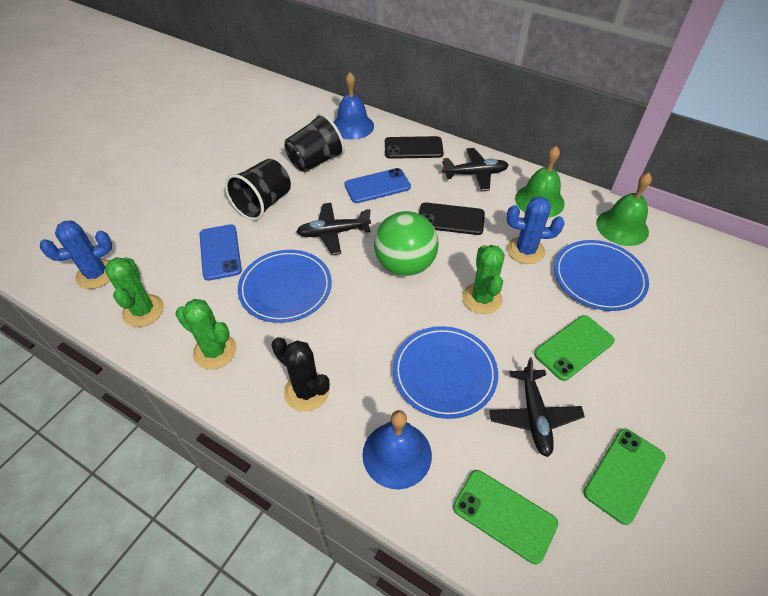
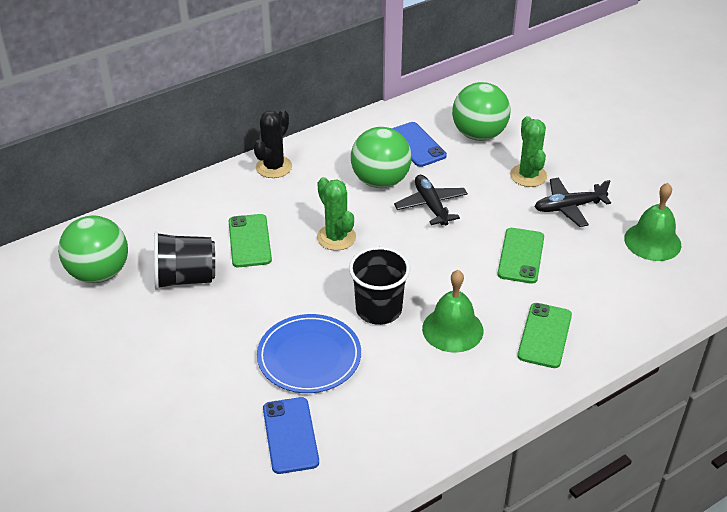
black phone: 2 -> 0
black plane: 3 -> 2
blue bell: 2 -> 0
blue cactus: 2 -> 0
blue plate: 3 -> 1
green ball: 1 -> 3
green cactus: 3 -> 2

